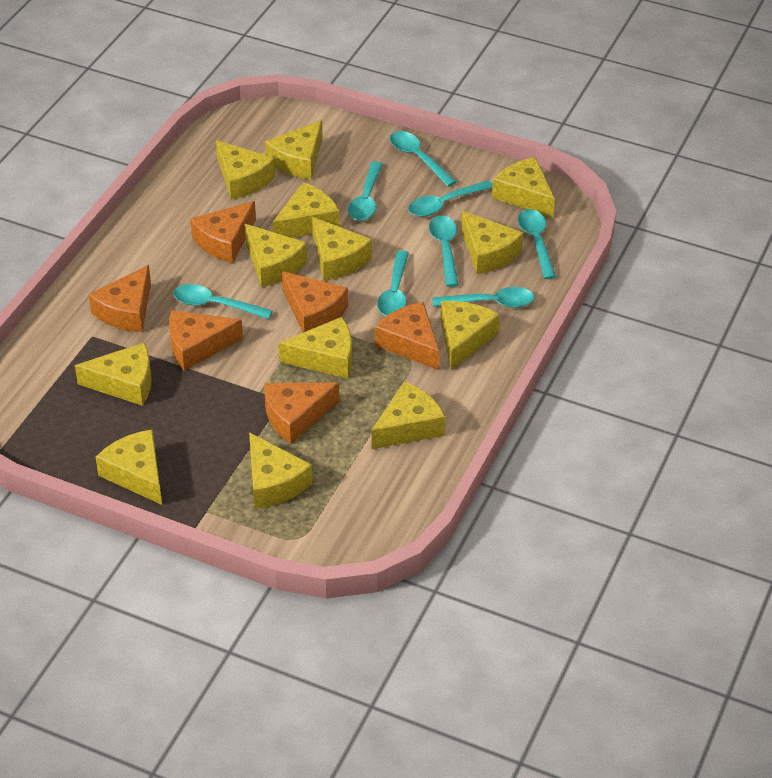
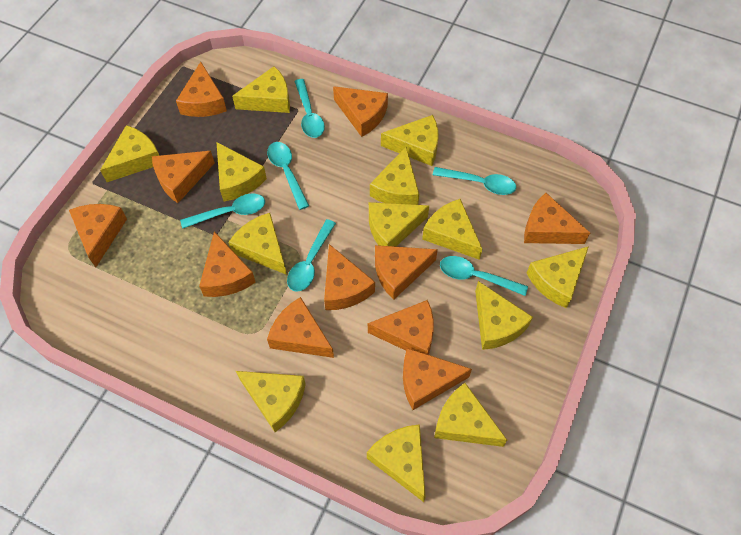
orange cheese: 6 -> 11
turquoise spoon: 8 -> 6

